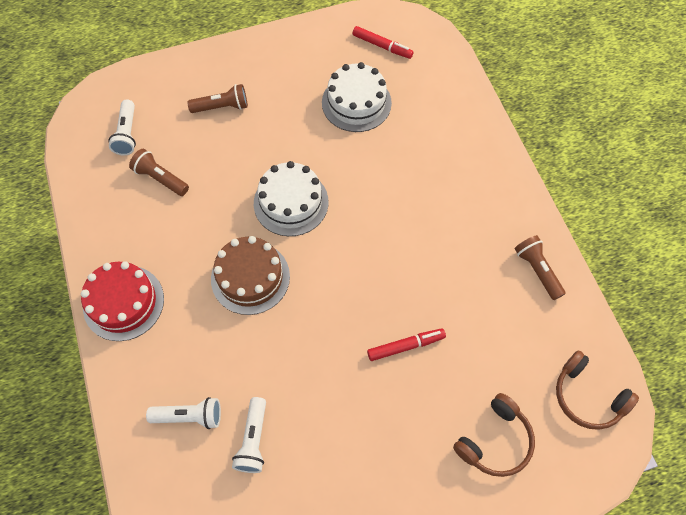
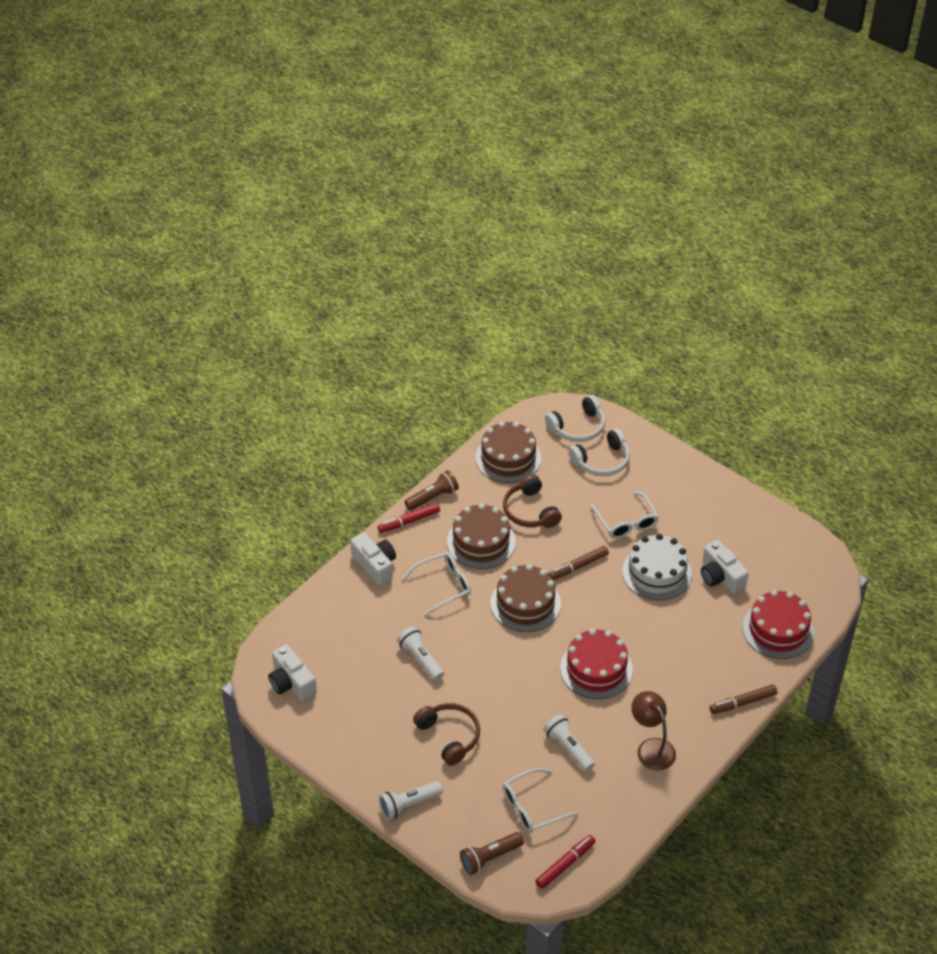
brown cake: 1 -> 3
brown flashlight: 3 -> 2
brown lamp: 0 -> 1
brown marker: 0 -> 2
red cake: 1 -> 2
white cake: 2 -> 1
white camera: 0 -> 3
white glasses: 0 -> 3
white headphones: 0 -> 2

